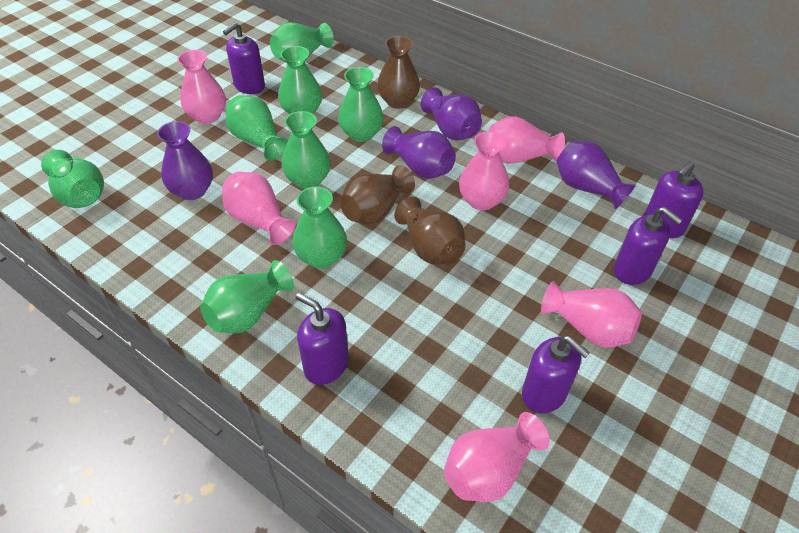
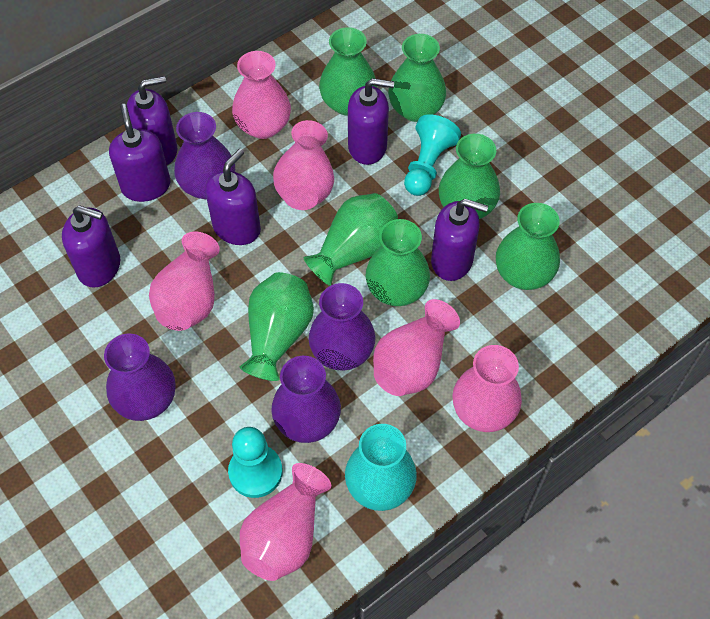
brown vase: 3 -> 0
green vase: 8 -> 7
purple soap dispenser: 5 -> 6
turquoise pawn: 0 -> 2
turquoise vase: 0 -> 1

